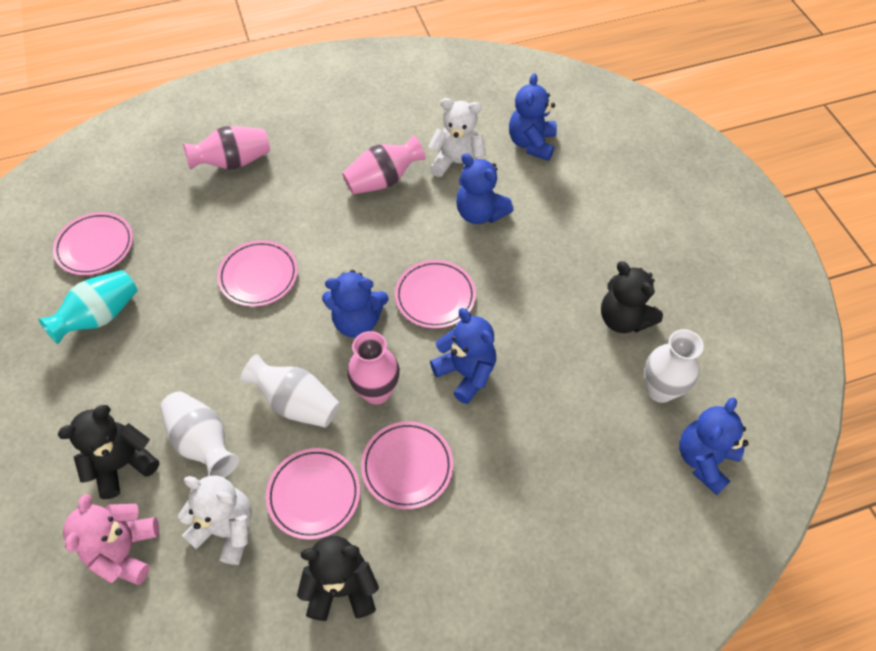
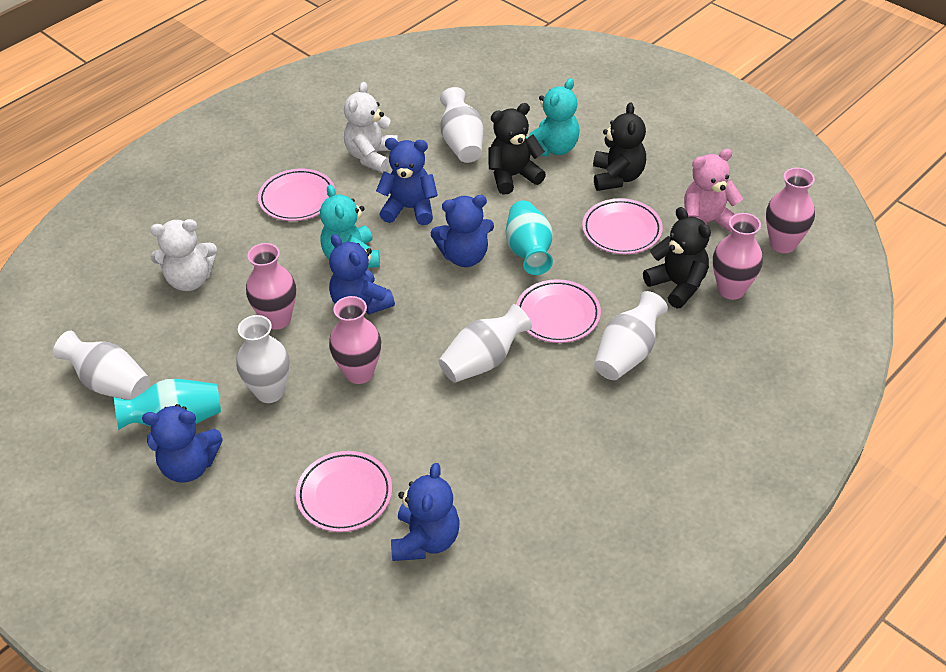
pink plate: 5 -> 4
pink vase: 3 -> 4
turquoise teddy bear: 0 -> 2
turquoise vase: 1 -> 2
white vase: 3 -> 5

